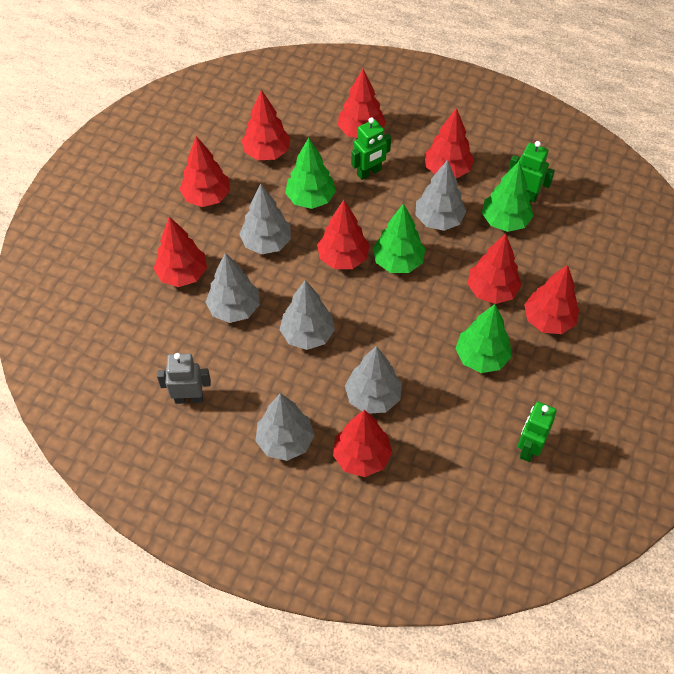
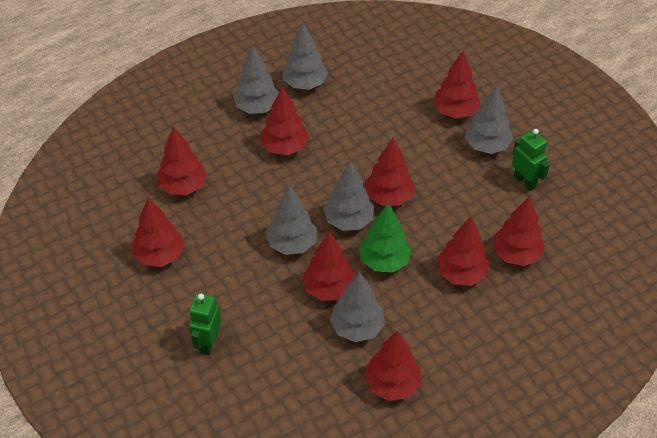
green robot: 3 -> 2
green tree: 4 -> 1
grey robot: 1 -> 0

